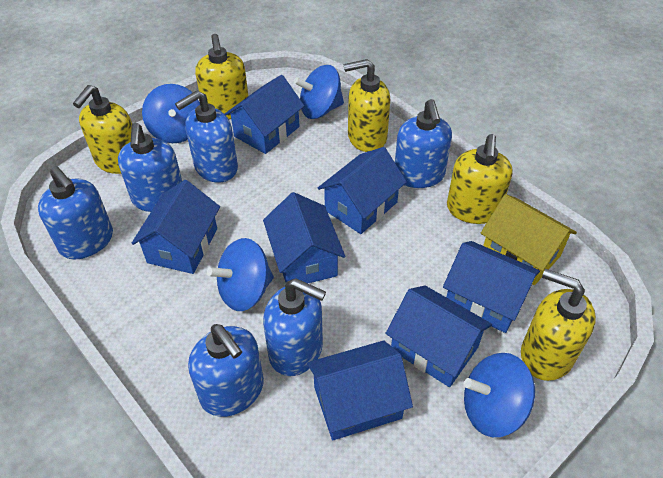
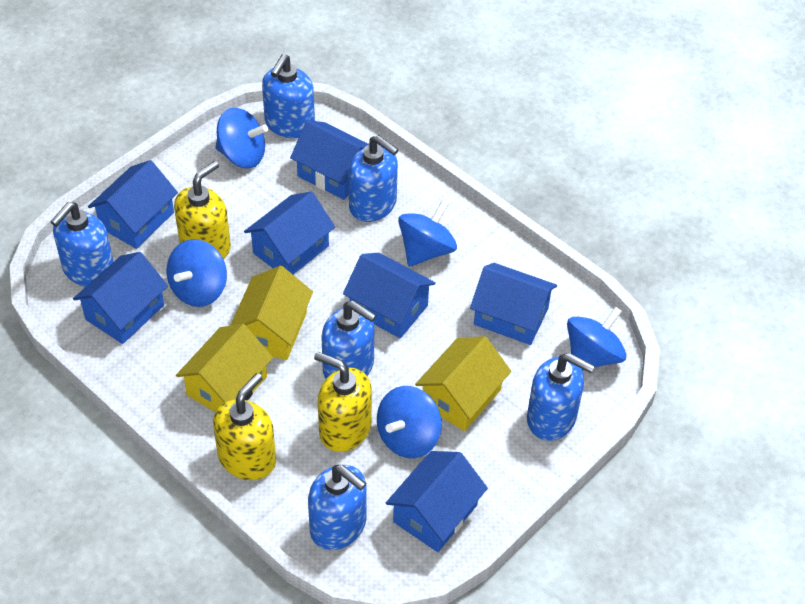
blue spinning top: 4 -> 5
yellow house: 1 -> 3
yellow soap dispenser: 5 -> 3

